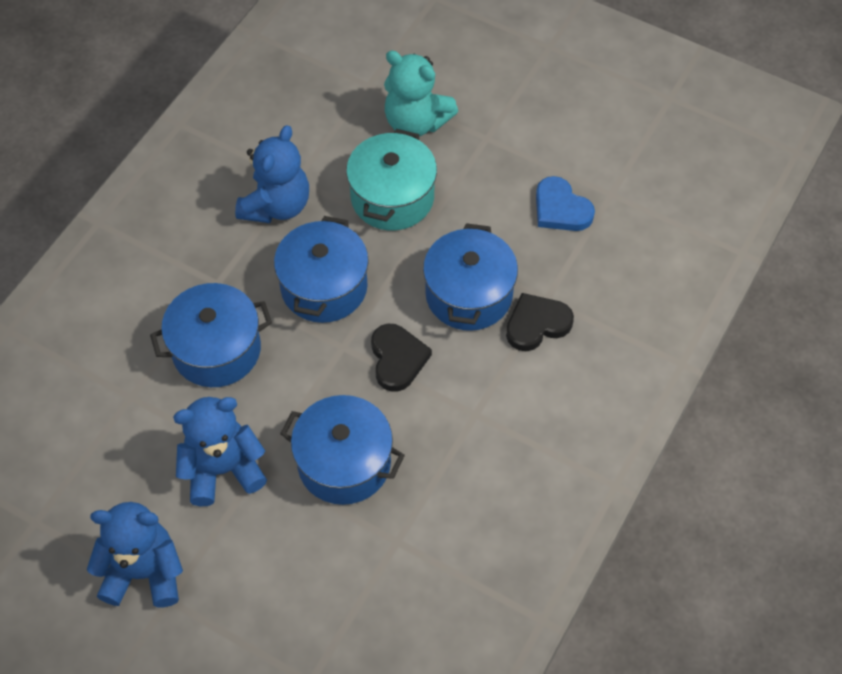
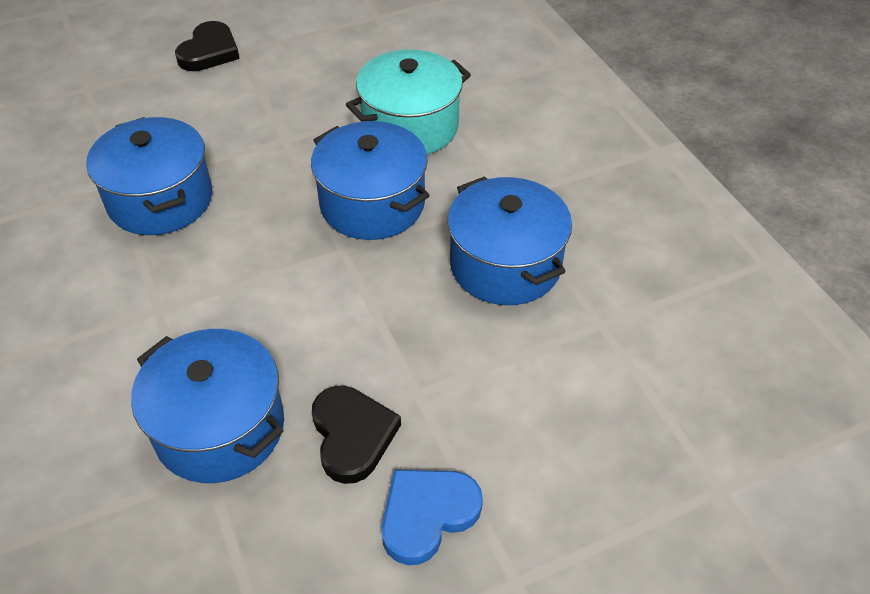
blue teddy bear: 3 -> 0
turquoise teddy bear: 1 -> 0

